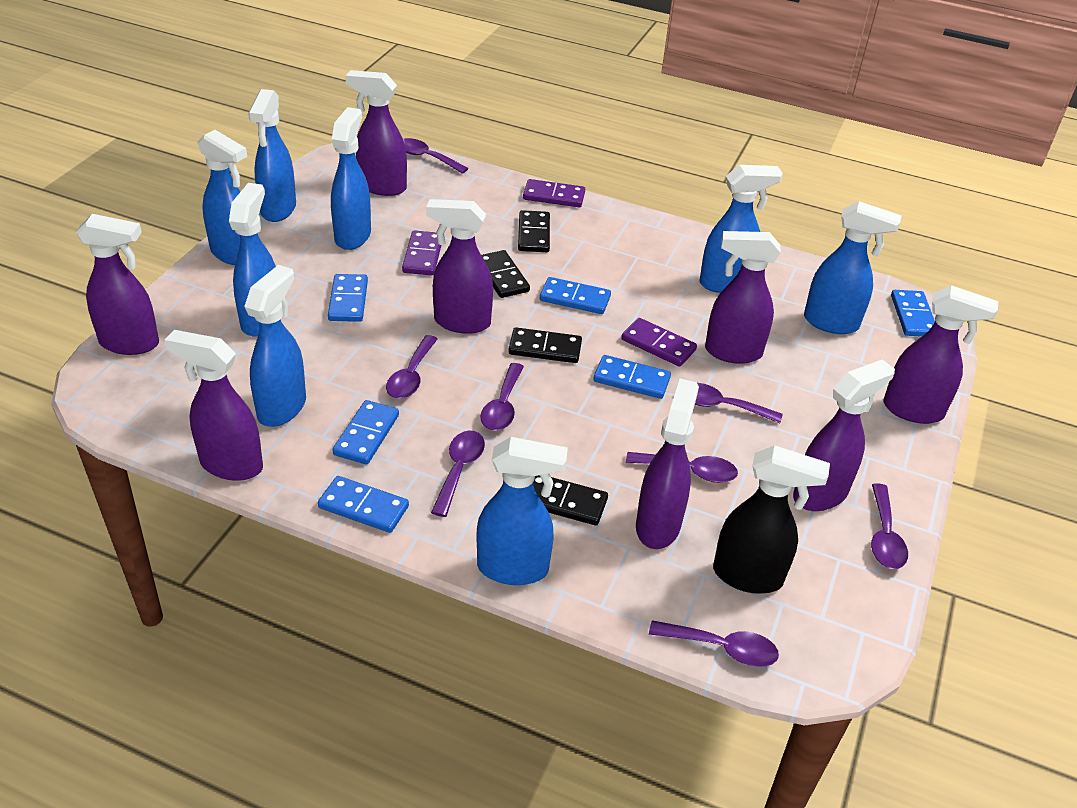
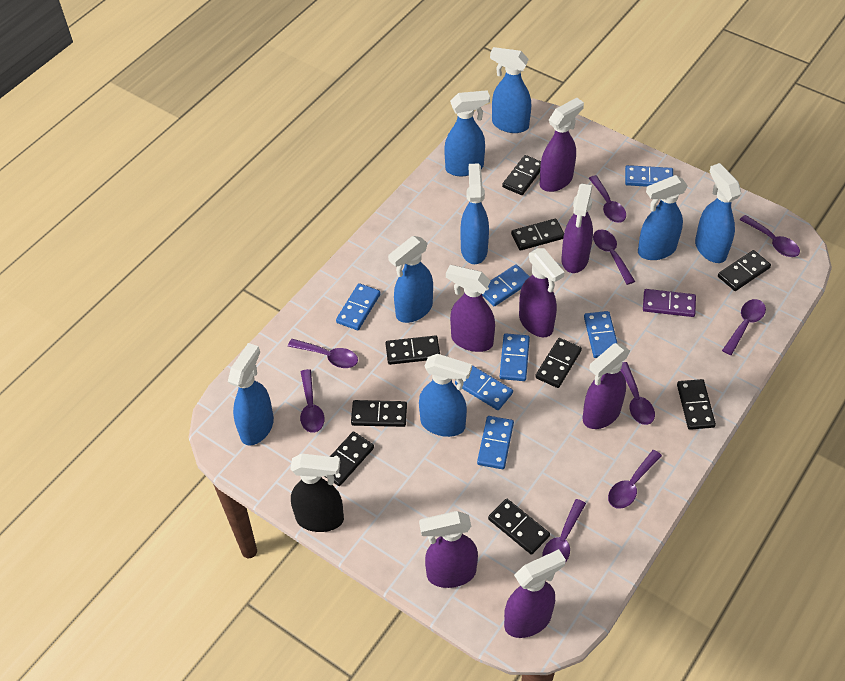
black domino: 4 -> 9
blue domino: 6 -> 7
purple domino: 3 -> 1
purple spoon: 8 -> 9
purple spray bottle: 8 -> 7

